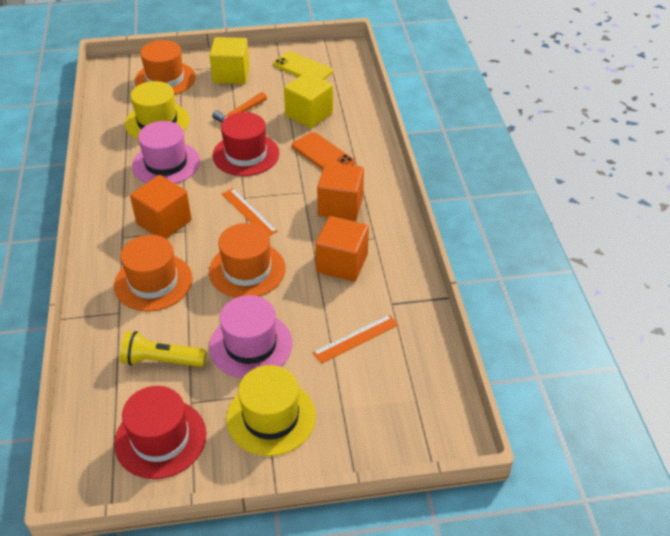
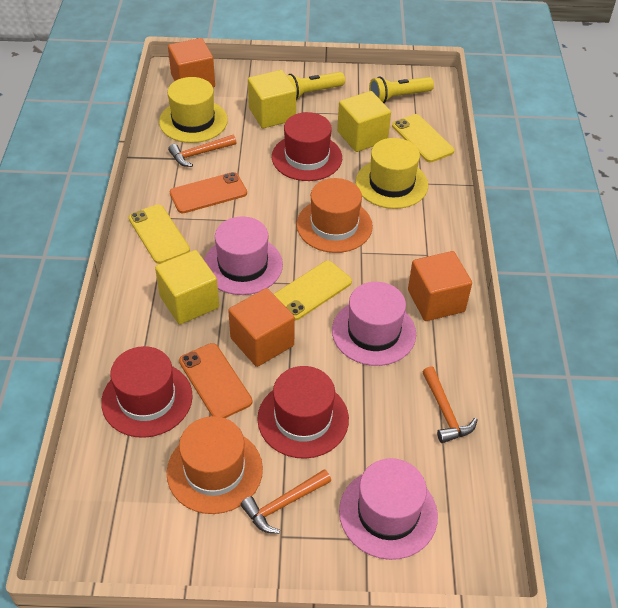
orange hammer: 1 -> 3
orange hat: 3 -> 2
orange phone: 1 -> 2
orange ruler: 2 -> 0
pink hat: 2 -> 3
red hat: 2 -> 3
yellow cube: 2 -> 3
yellow flashlight: 1 -> 2
yellow phone: 1 -> 3

